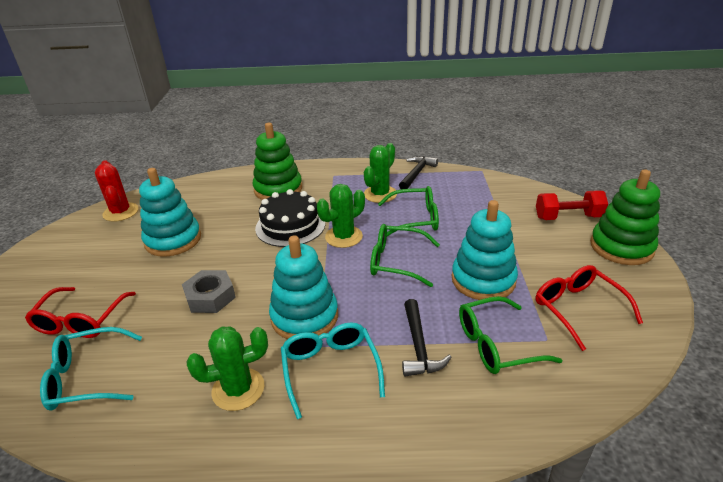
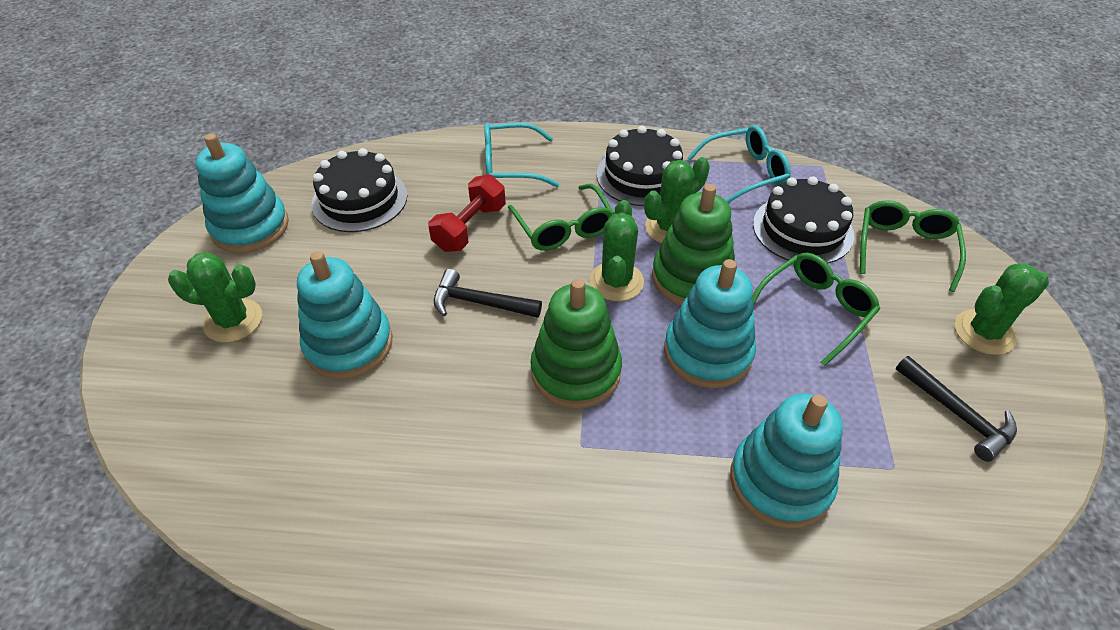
black cake: 1 -> 3
green cactus: 3 -> 4
grey nut: 1 -> 0
red cactus: 1 -> 0
red glasses: 2 -> 0
turquoise stacking toy: 3 -> 4

